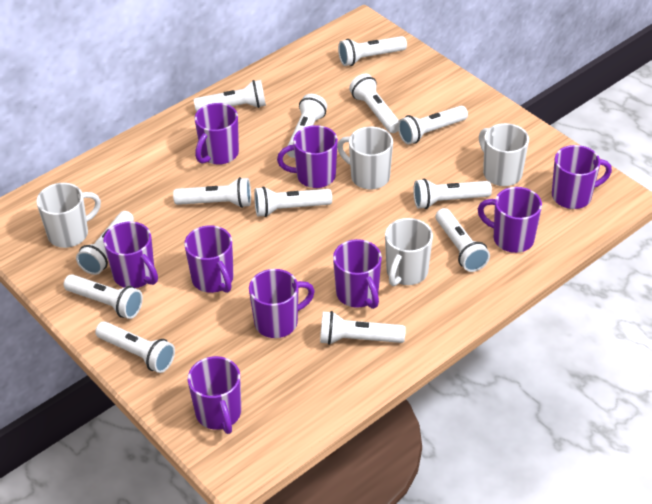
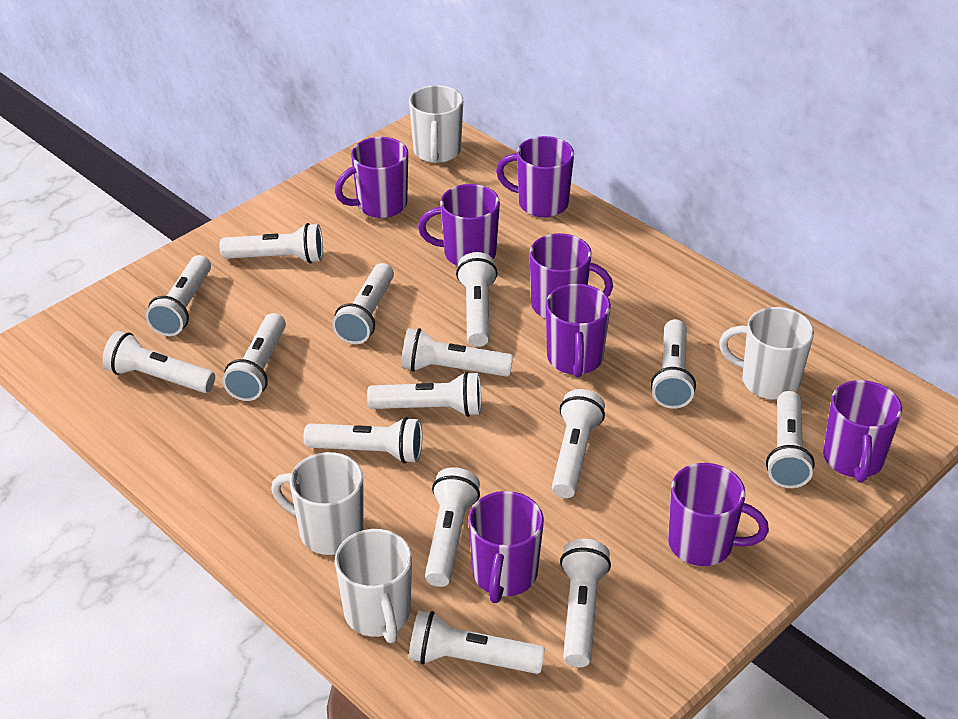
purple mug: 9 -> 8
white flashlight: 13 -> 15

